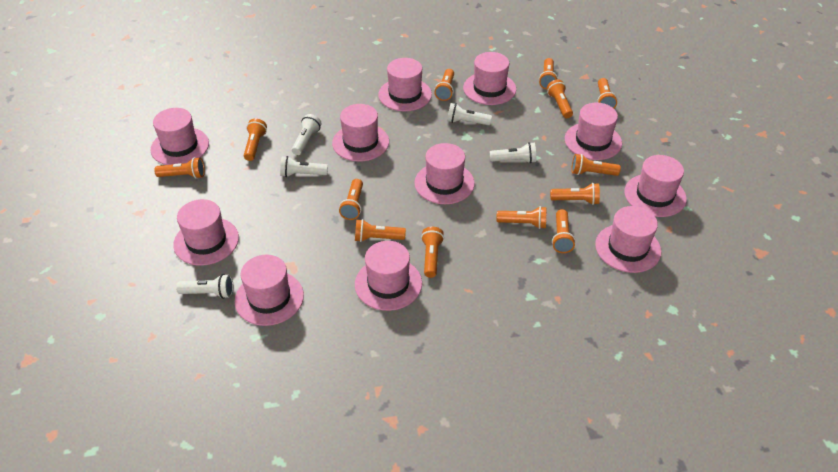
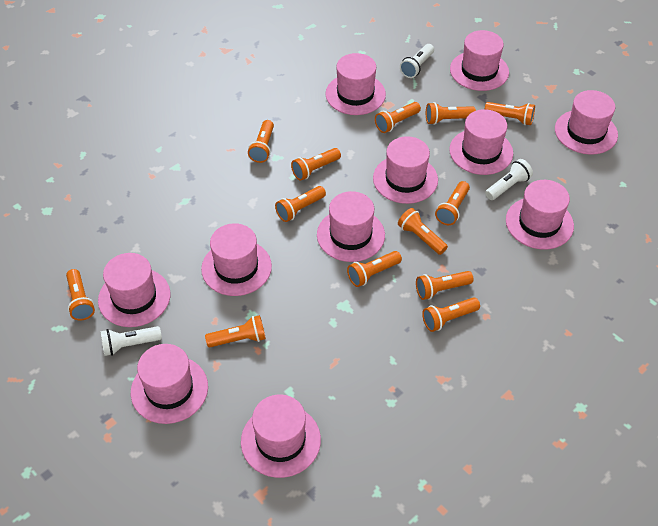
white flashlight: 5 -> 3

